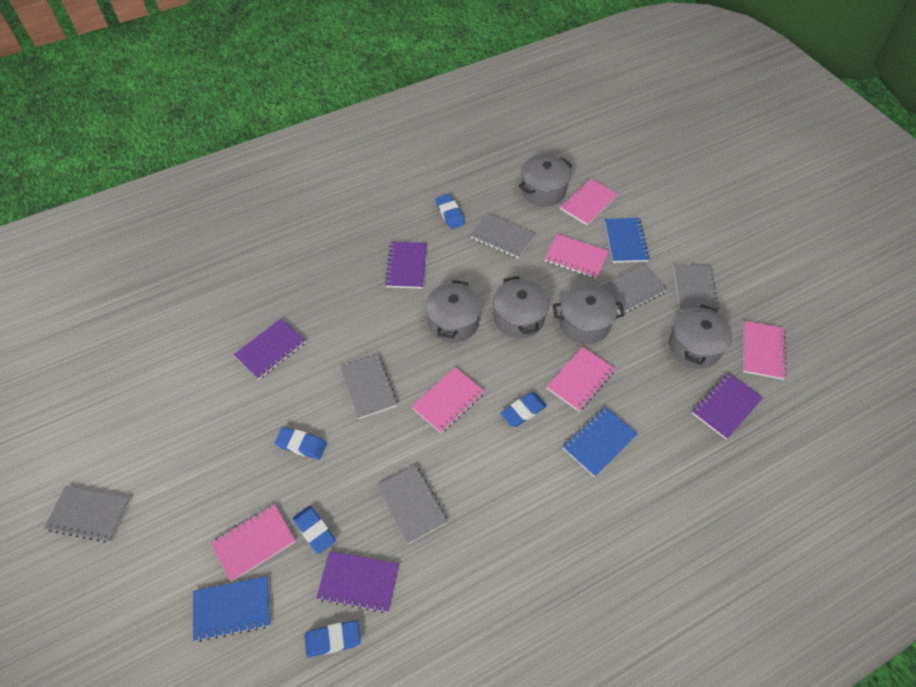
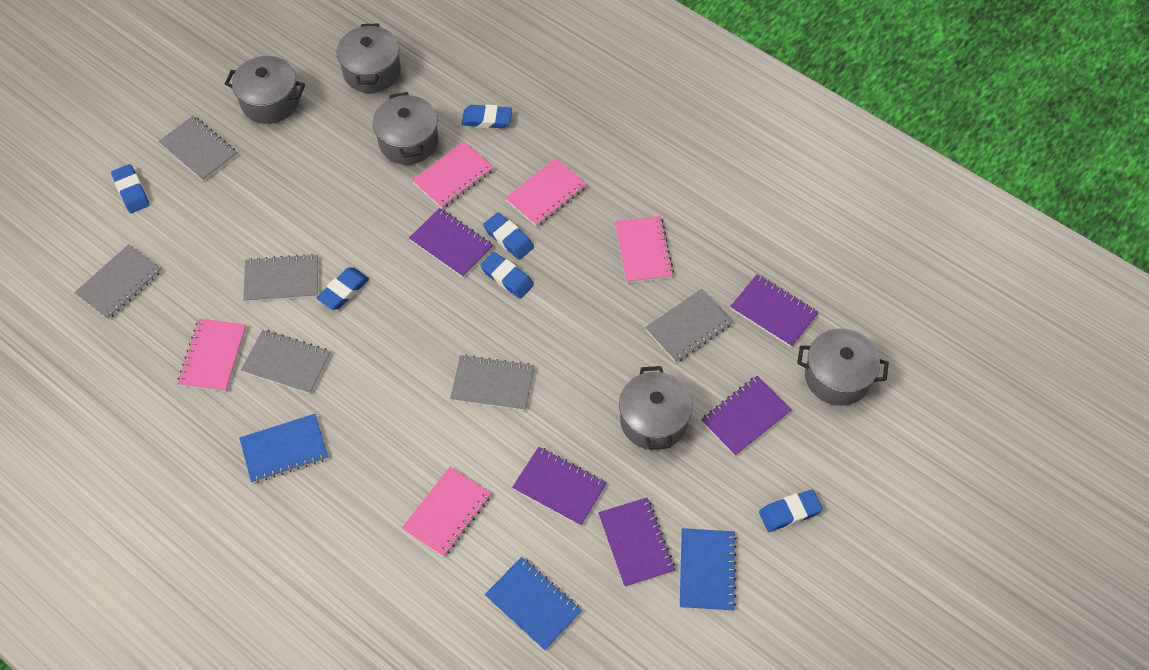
blue eraser: 5 -> 6
pink notebook: 6 -> 5
purple notebook: 4 -> 5

